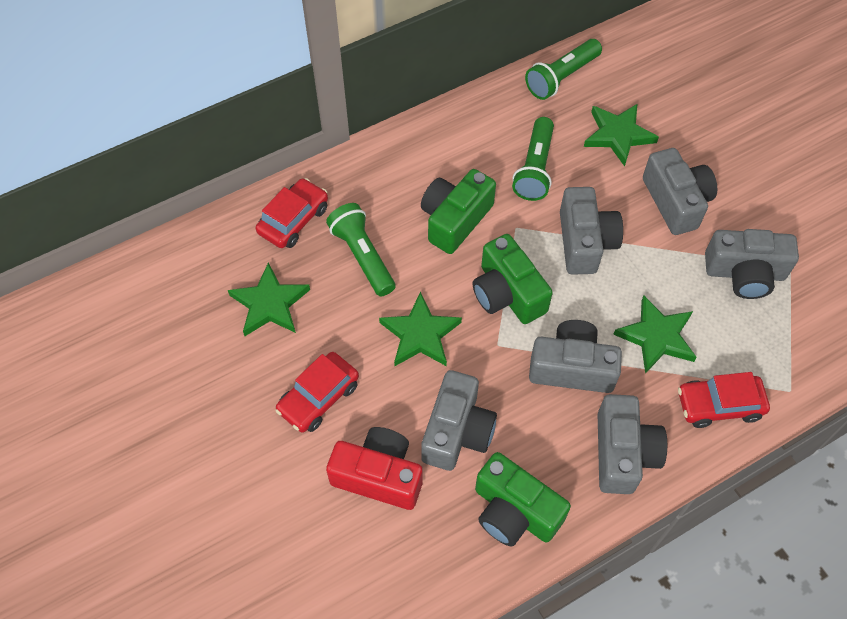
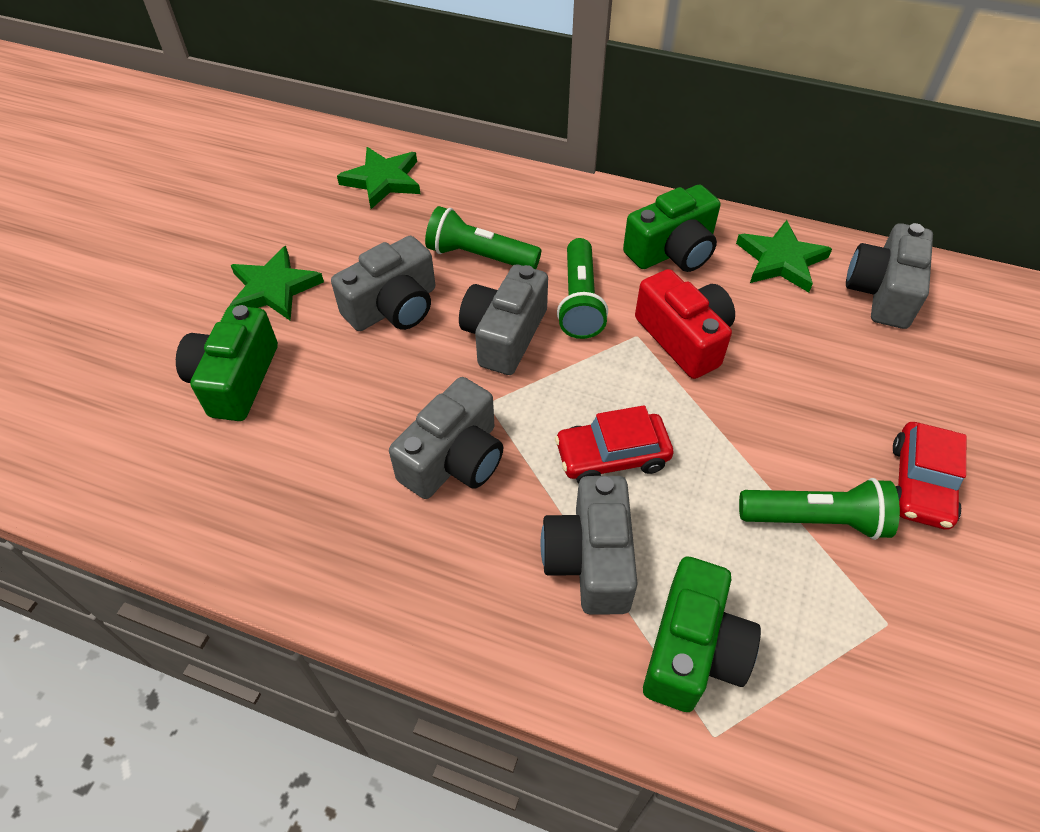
green star: 4 -> 3
grey camera: 6 -> 5
red car: 3 -> 2

